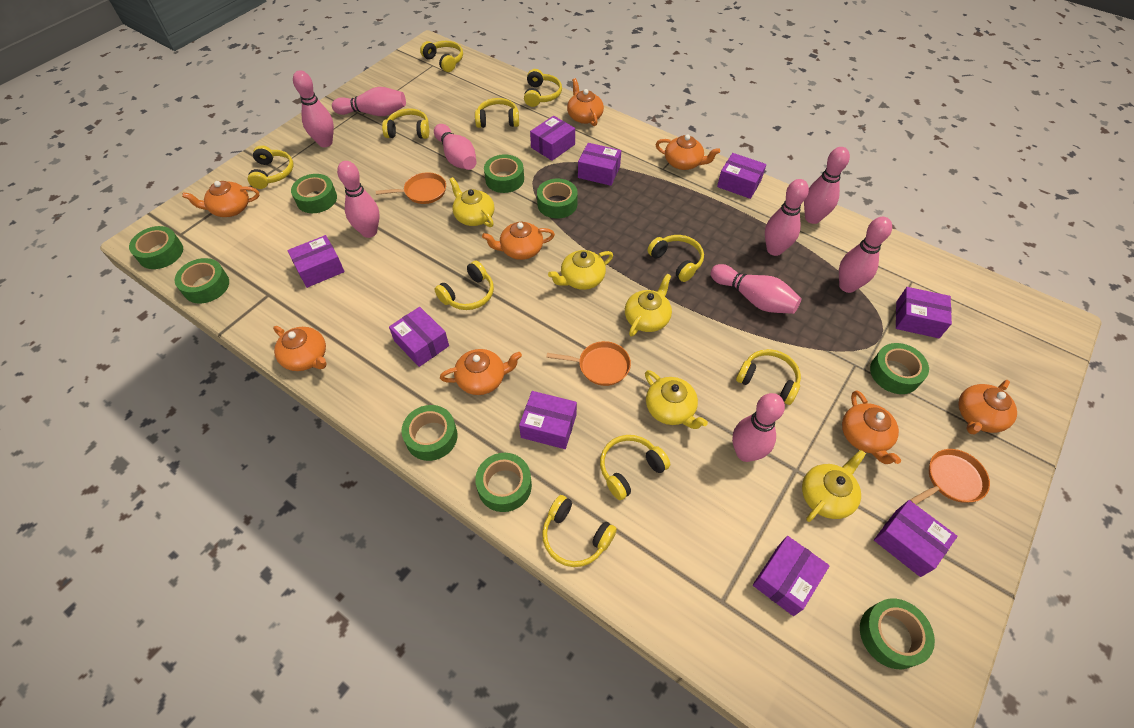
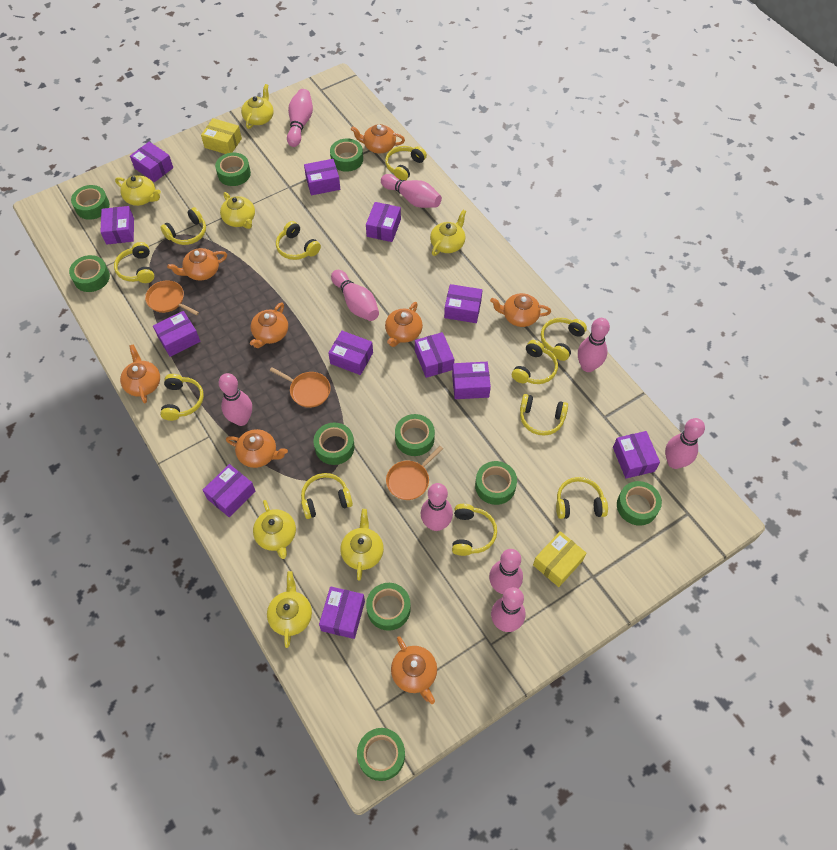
green tape: 9 -> 10
purple box: 9 -> 12
yellow box: 0 -> 2
yellow headphones: 10 -> 11
yellow teapot: 5 -> 7

